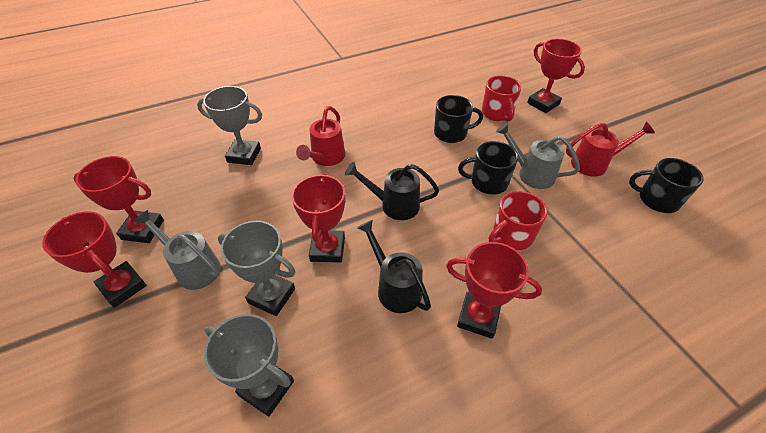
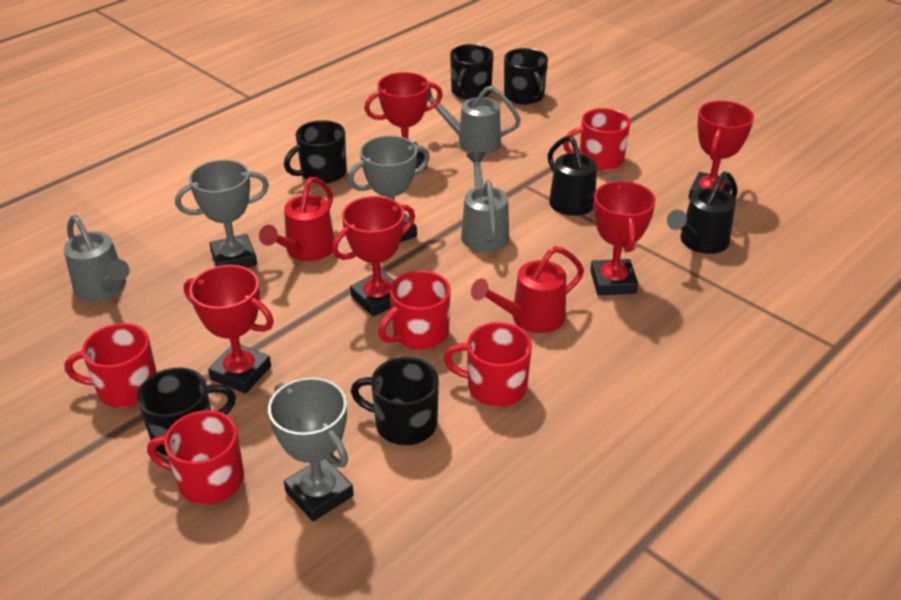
black mug: 3 -> 5
grey watering can: 2 -> 3
red mug: 2 -> 5

